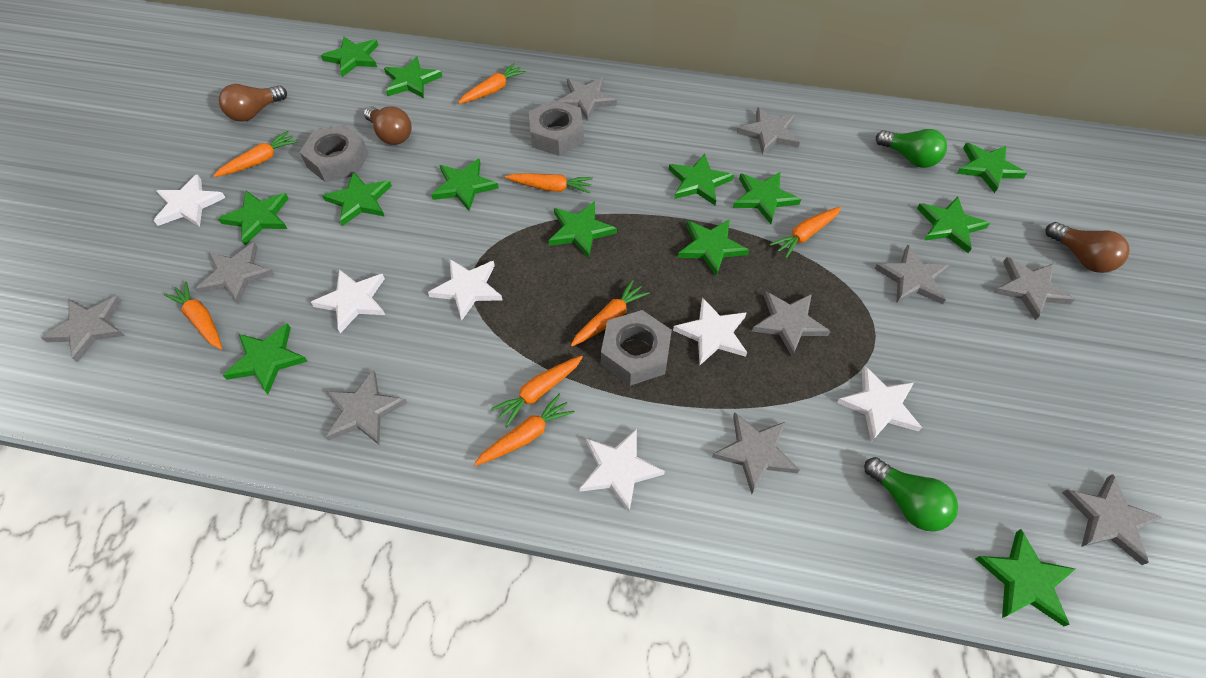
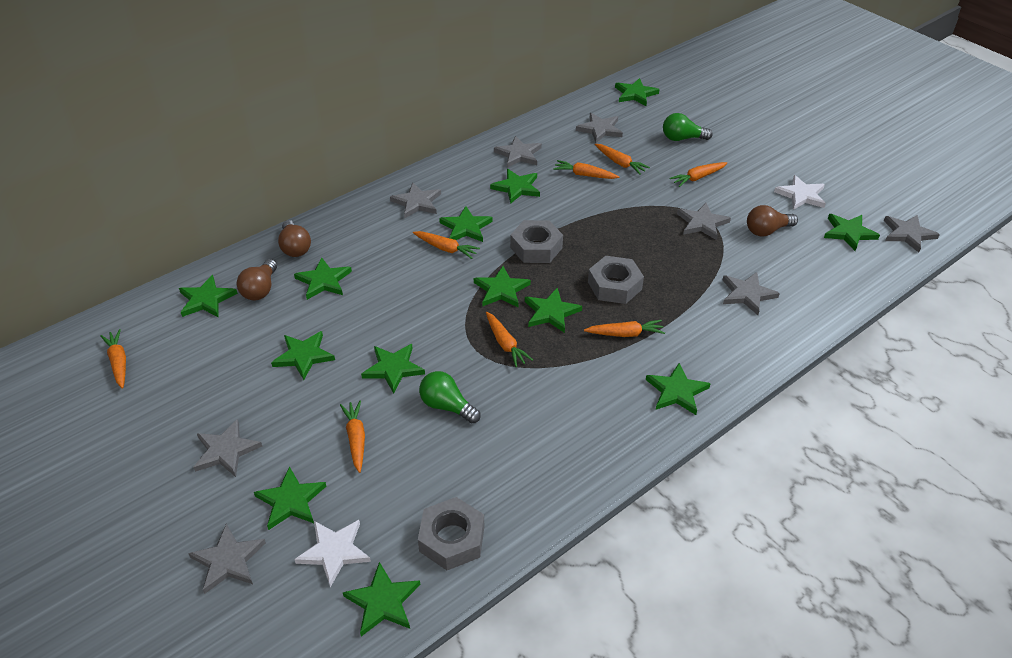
grey star: 10 -> 8
white star: 6 -> 2

